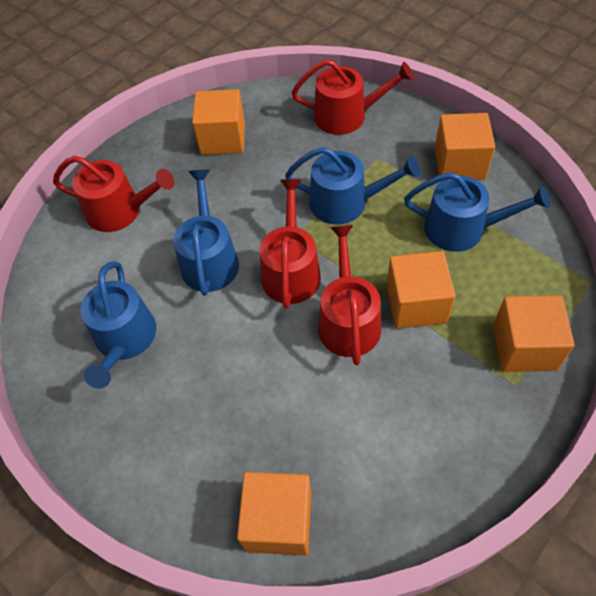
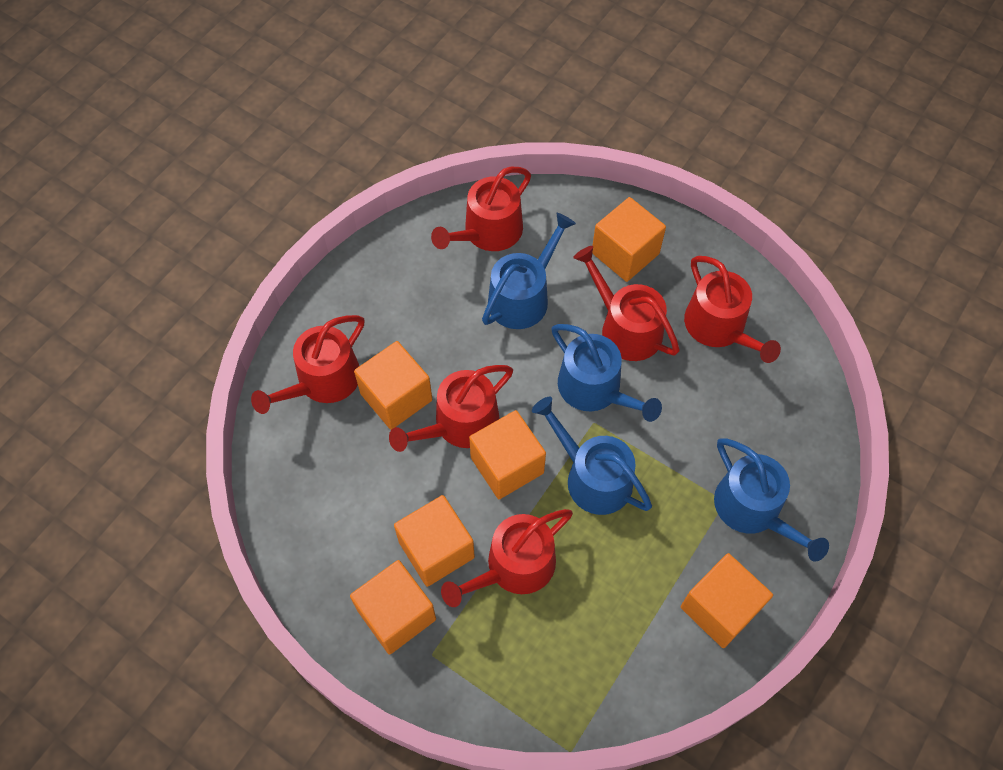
orange cube: 5 -> 6
red watering can: 4 -> 6

